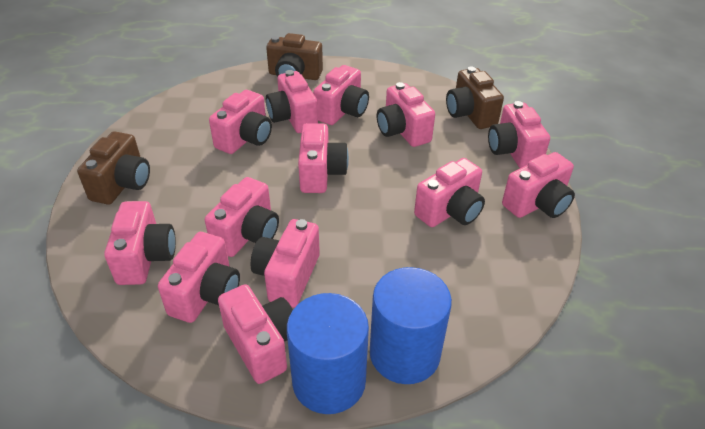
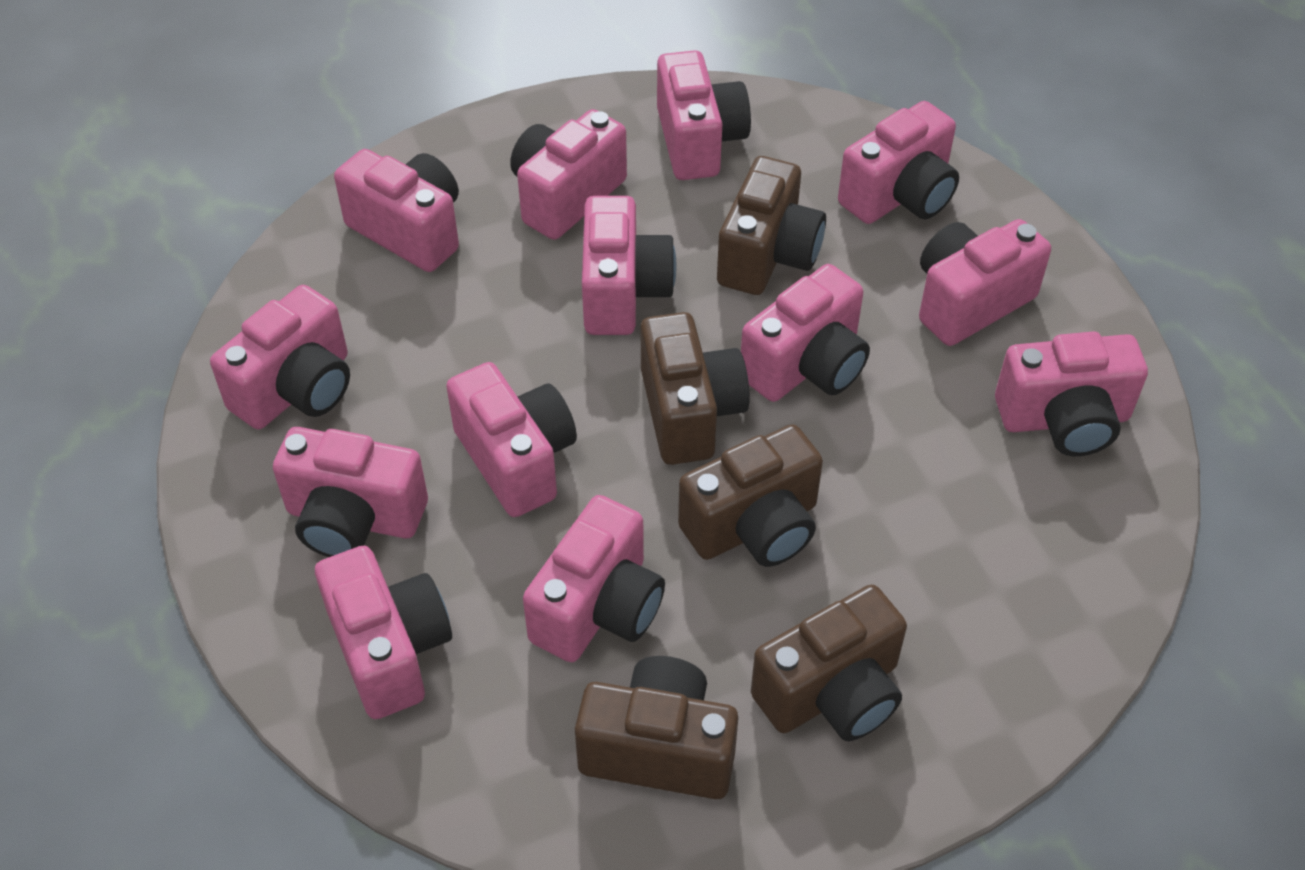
blue cylinder: 2 -> 0
brown camera: 3 -> 5

